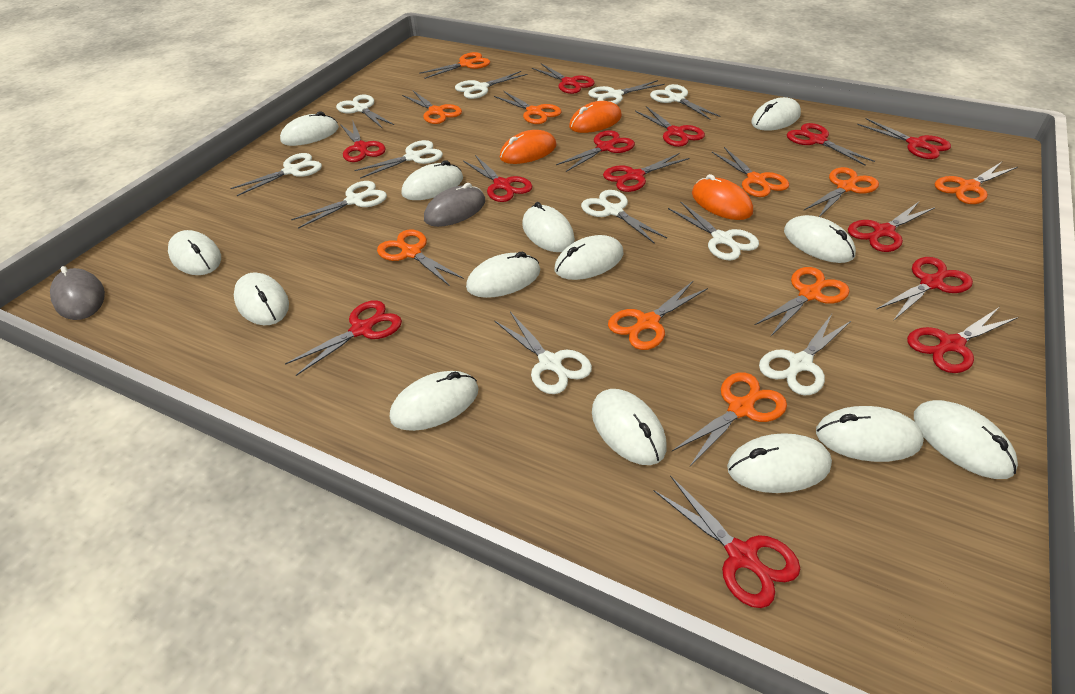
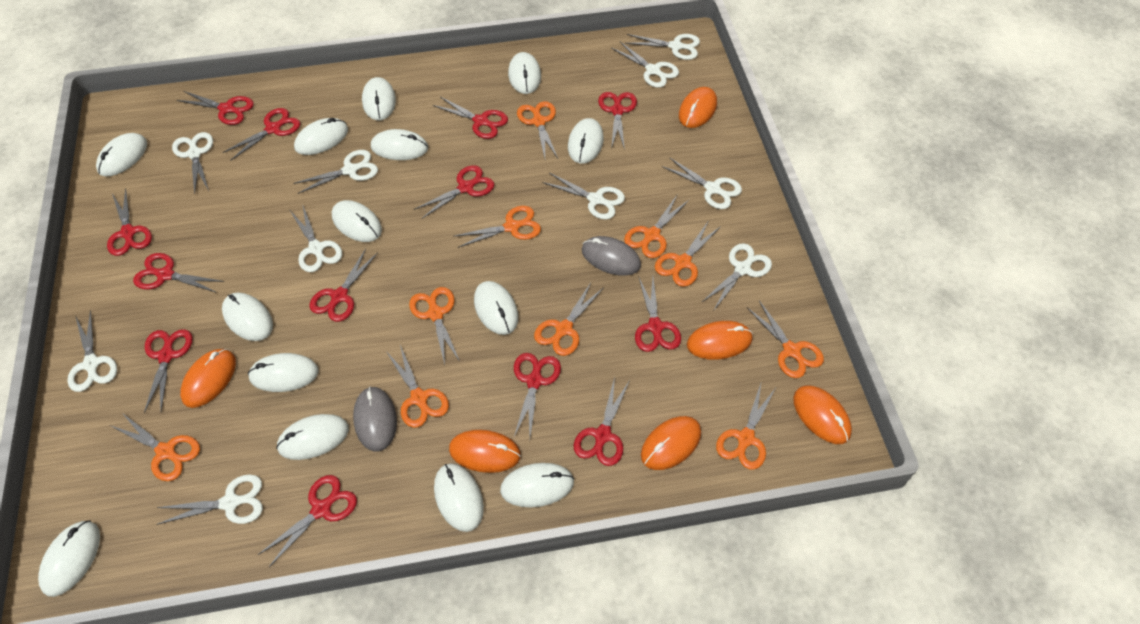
orange mouse: 3 -> 6
white scissors: 11 -> 10

